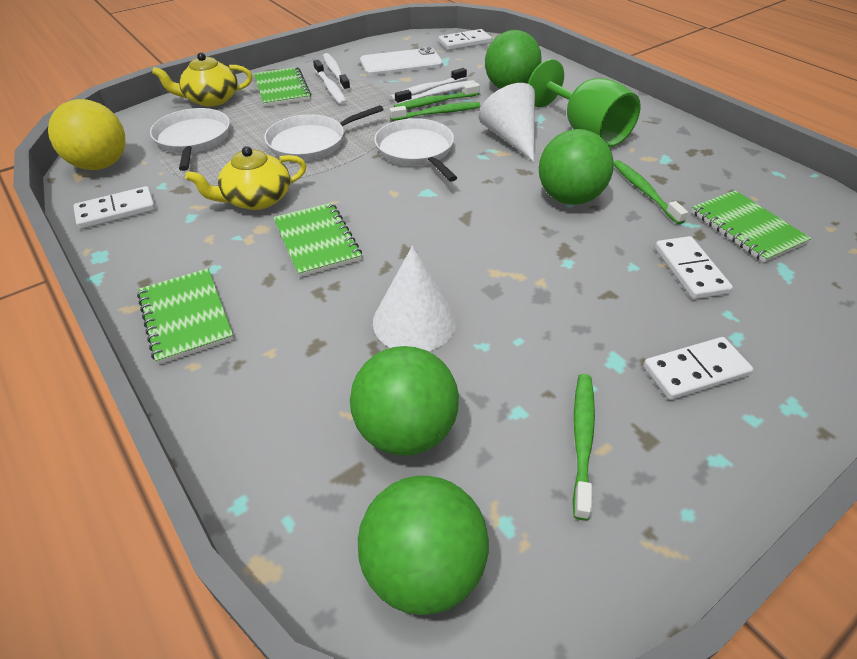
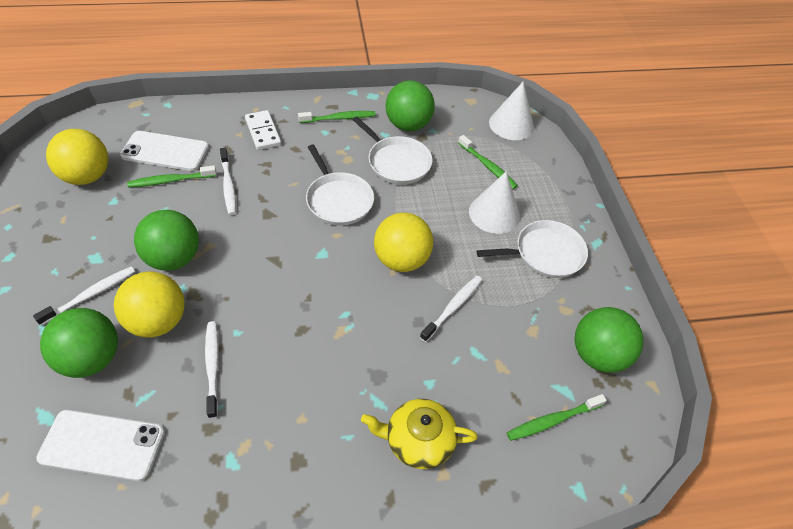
green goblet: 1 -> 0
green notebook: 4 -> 0
white domino: 4 -> 1
white phone: 1 -> 2
yellow ball: 1 -> 3
yellow teapot: 2 -> 1

